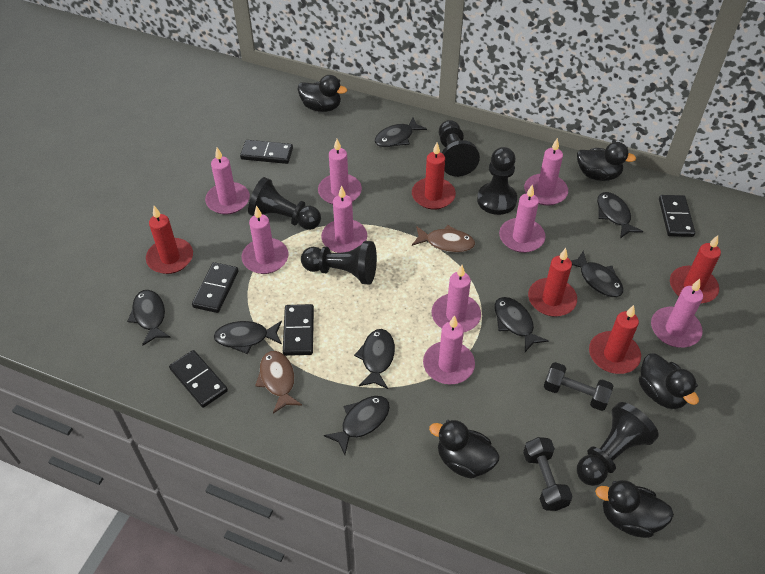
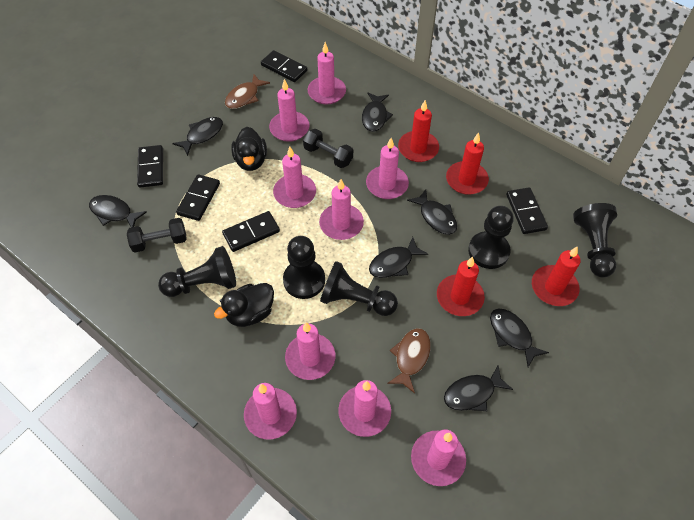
black duck: 5 -> 2
black fish: 8 -> 7
red candle: 5 -> 4

